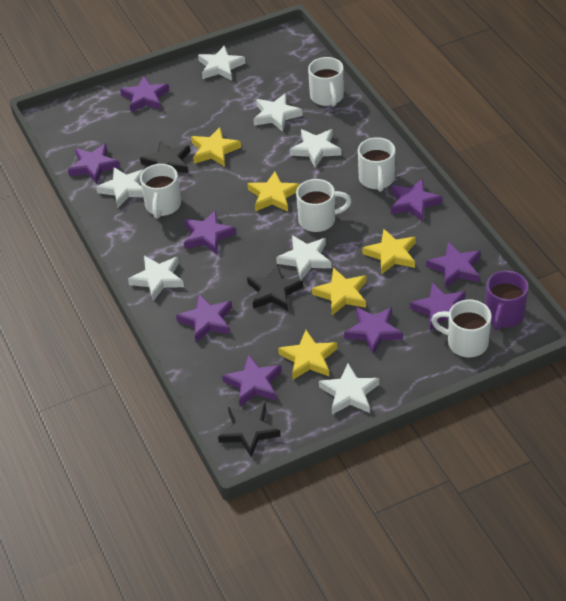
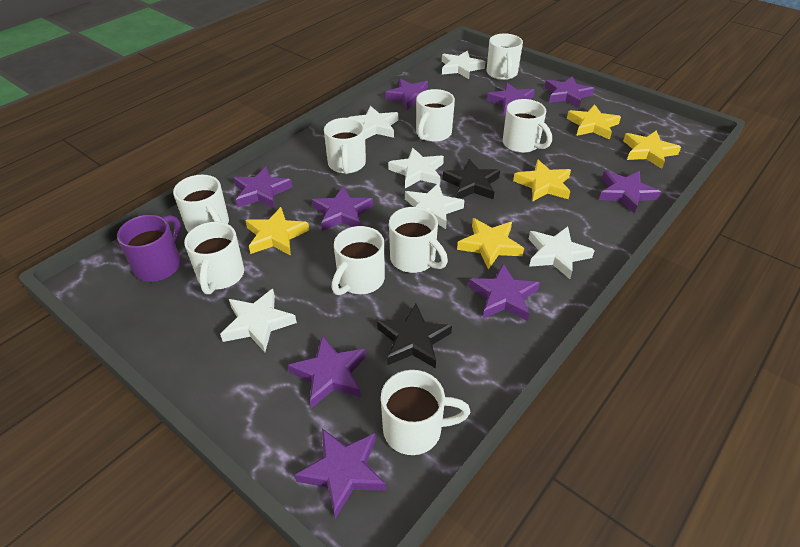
black star: 3 -> 2
white mug: 5 -> 9
white star: 7 -> 6

